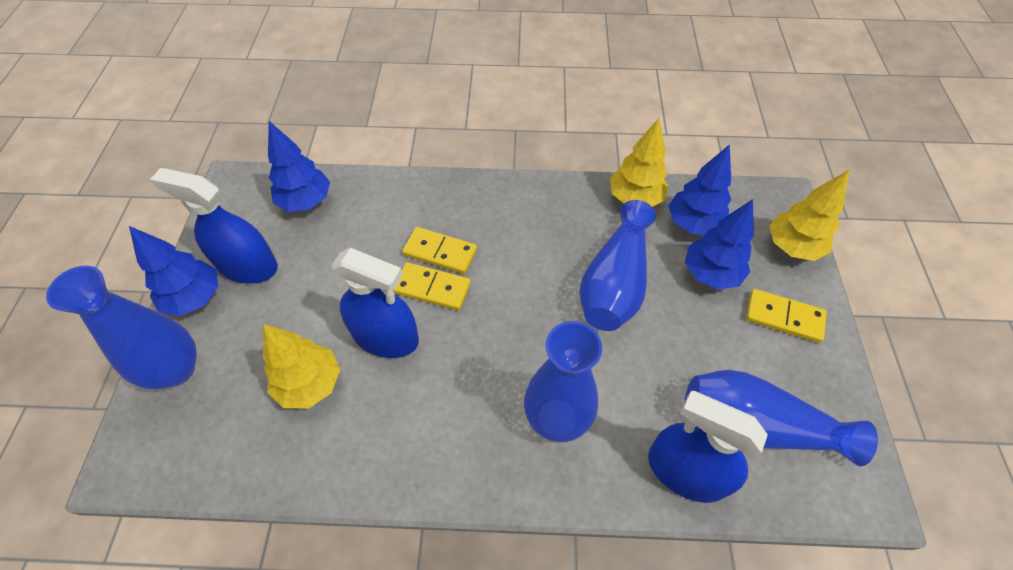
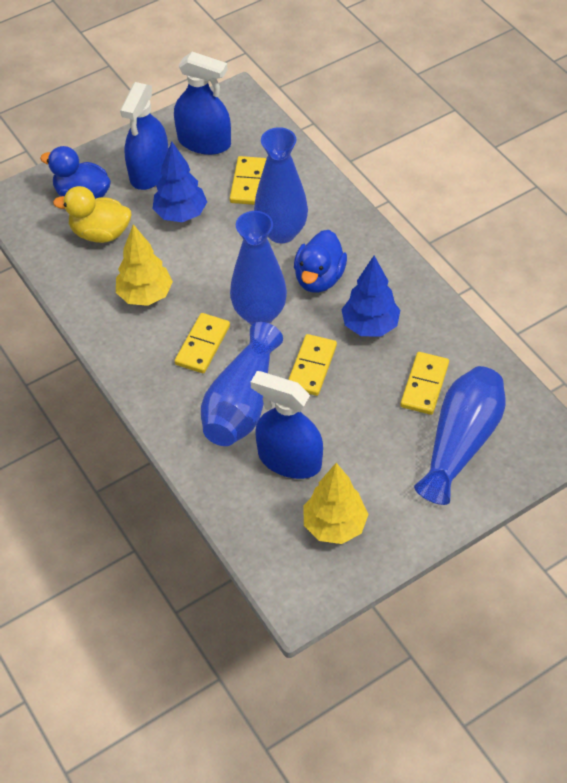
blue duck: 0 -> 2
blue tree: 4 -> 2
yellow domino: 3 -> 4
yellow duck: 0 -> 1
yellow tree: 3 -> 2

